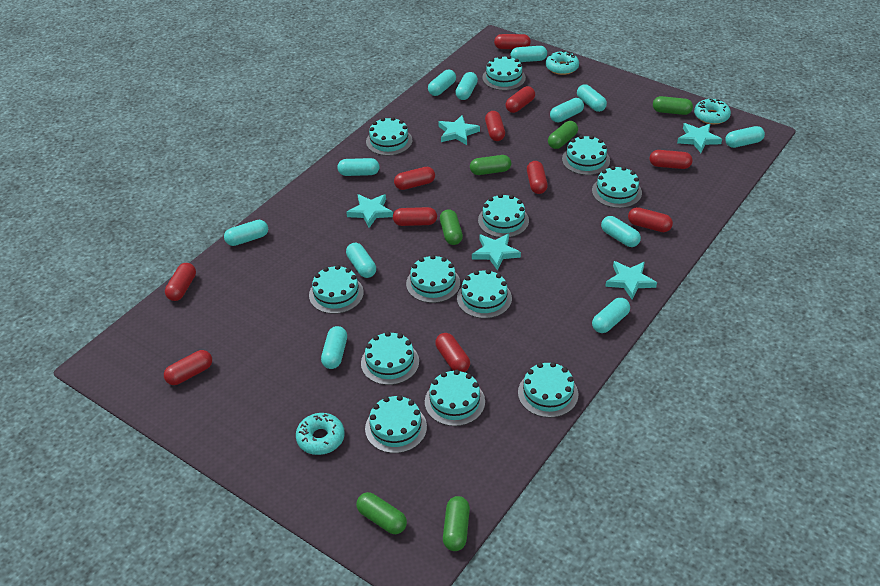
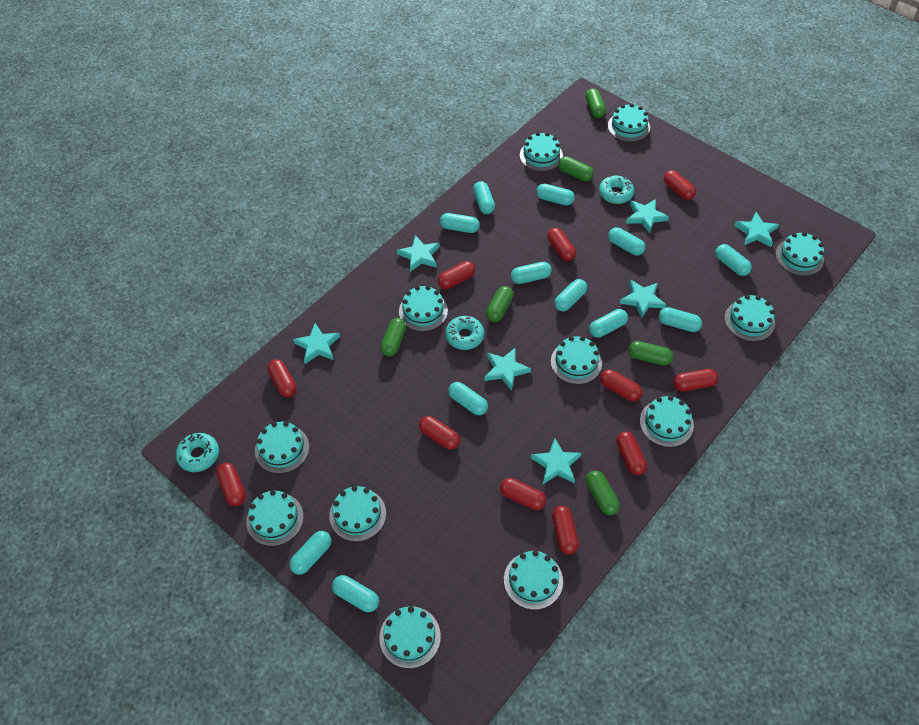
turquoise star: 5 -> 7

